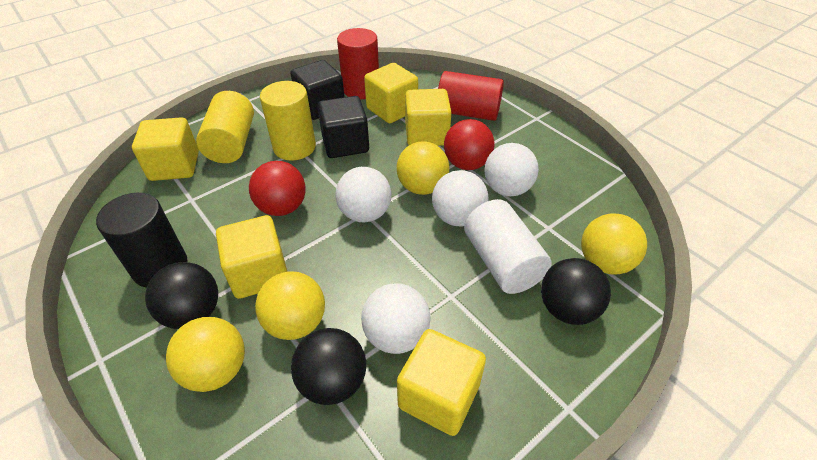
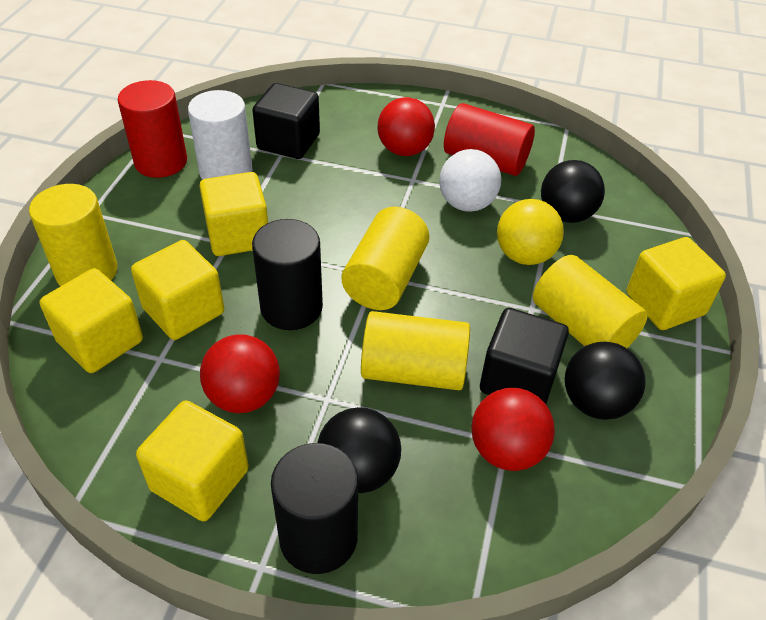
black cylinder: 1 -> 2
red ball: 2 -> 3
white ball: 4 -> 1
yellow ball: 4 -> 1
yellow cylinder: 2 -> 4

